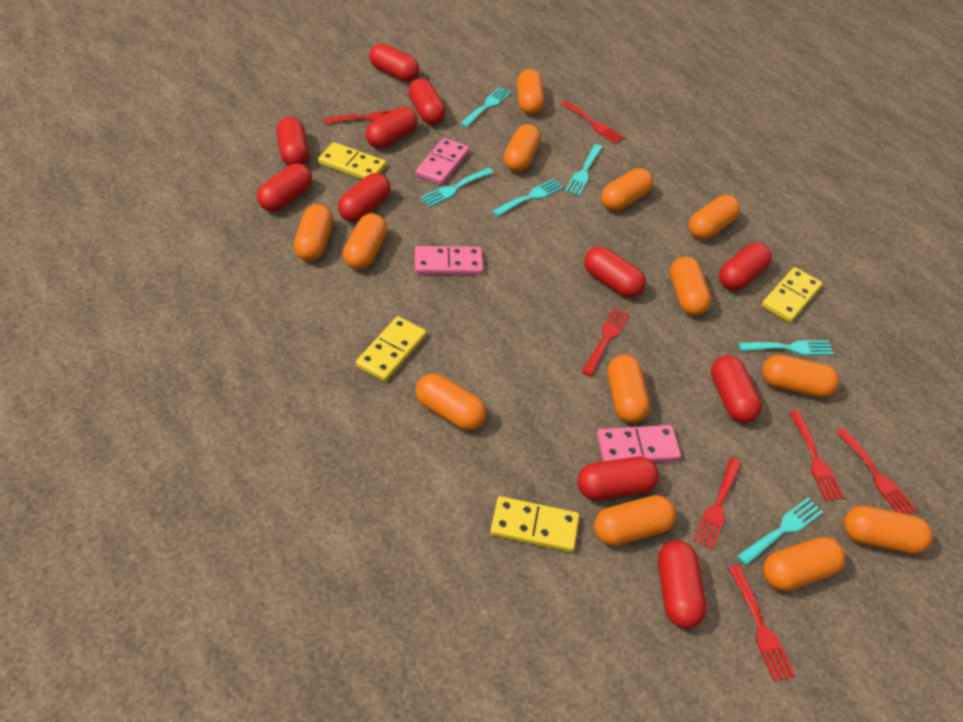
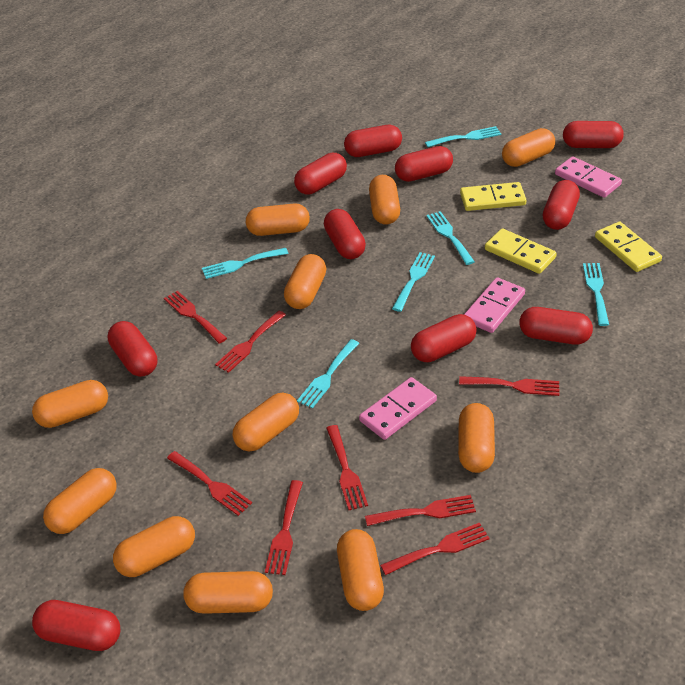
orange capsule: 13 -> 11
red capsule: 11 -> 10
red fork: 7 -> 8
yellow domino: 4 -> 3

